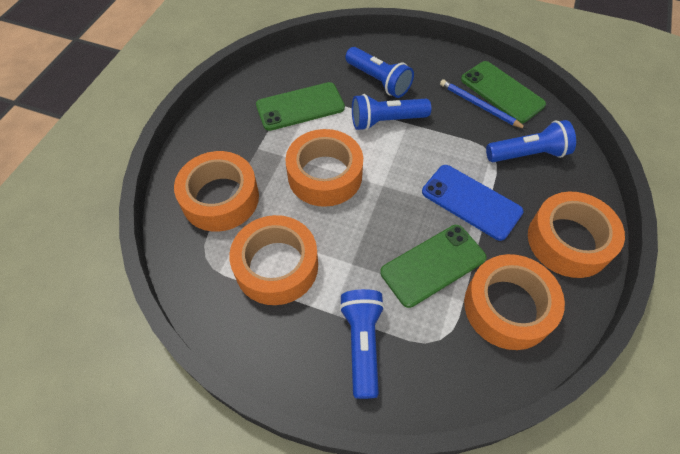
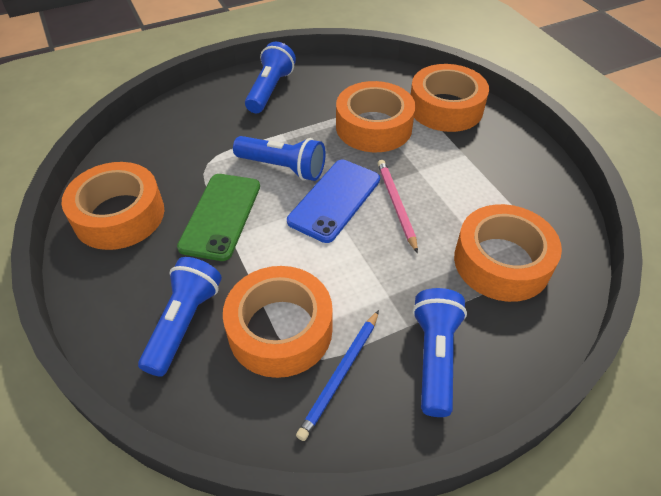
green phone: 3 -> 1
pink pencil: 0 -> 1

